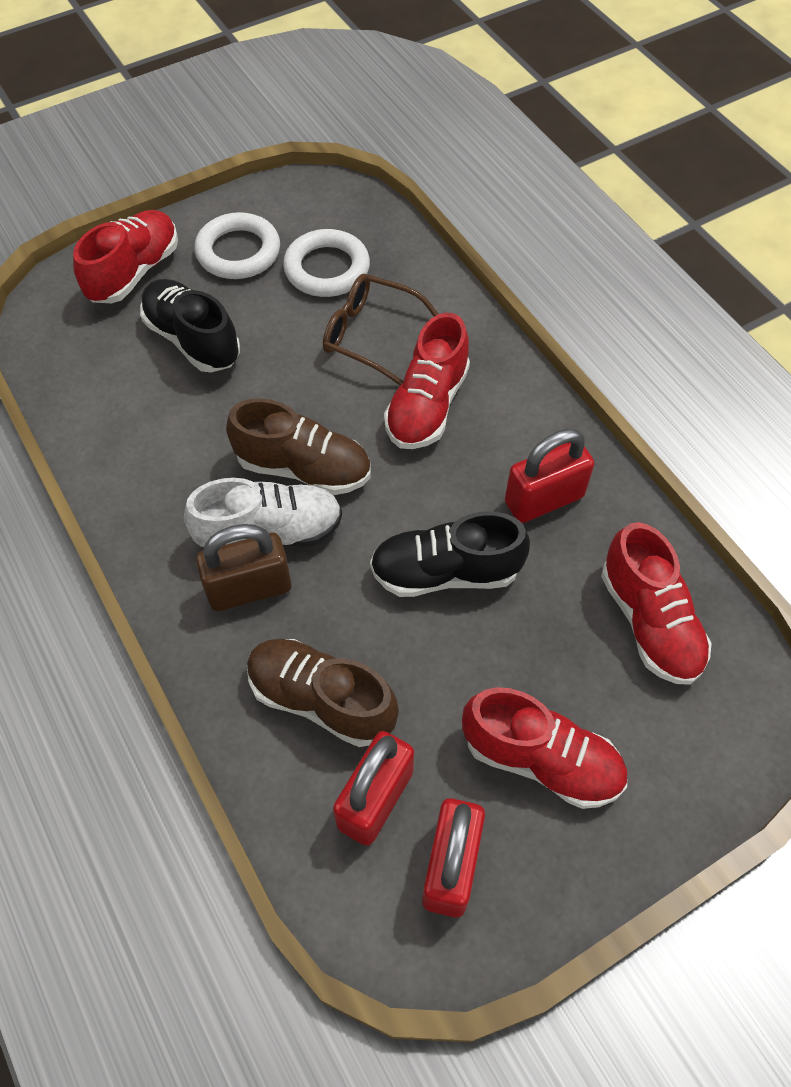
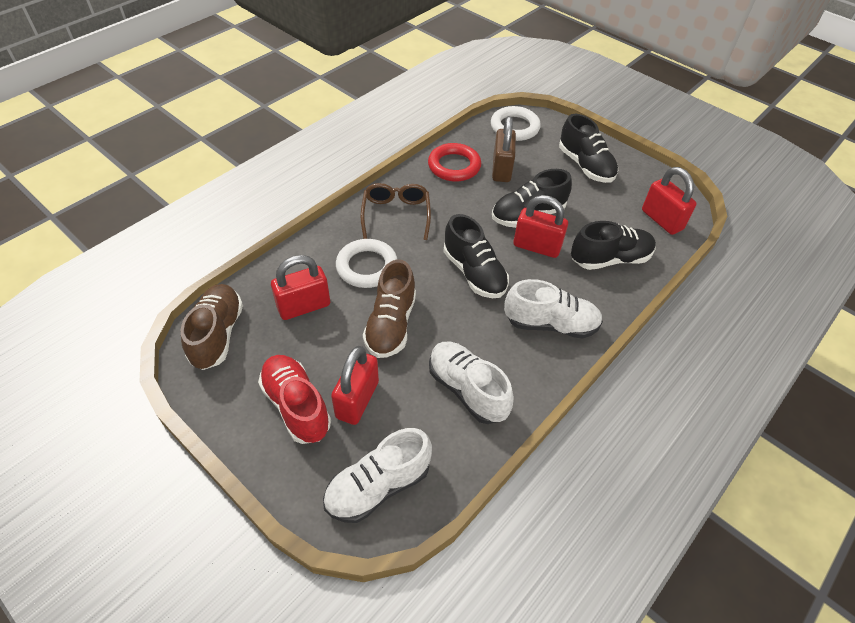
black shoe: 2 -> 4
red padlock: 3 -> 4
red ring: 0 -> 1
red shoe: 4 -> 1
white shoe: 1 -> 3

